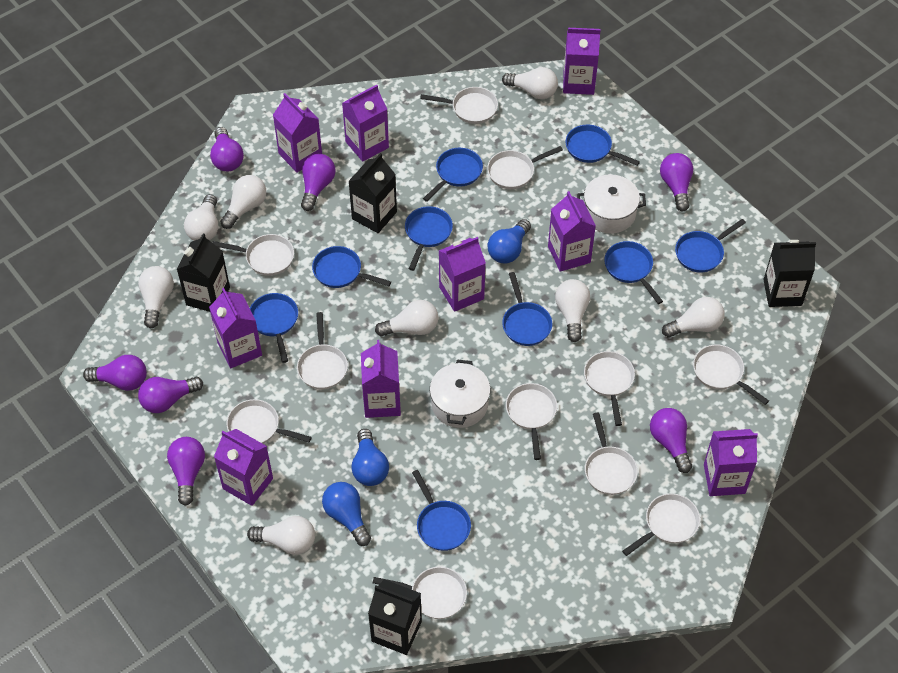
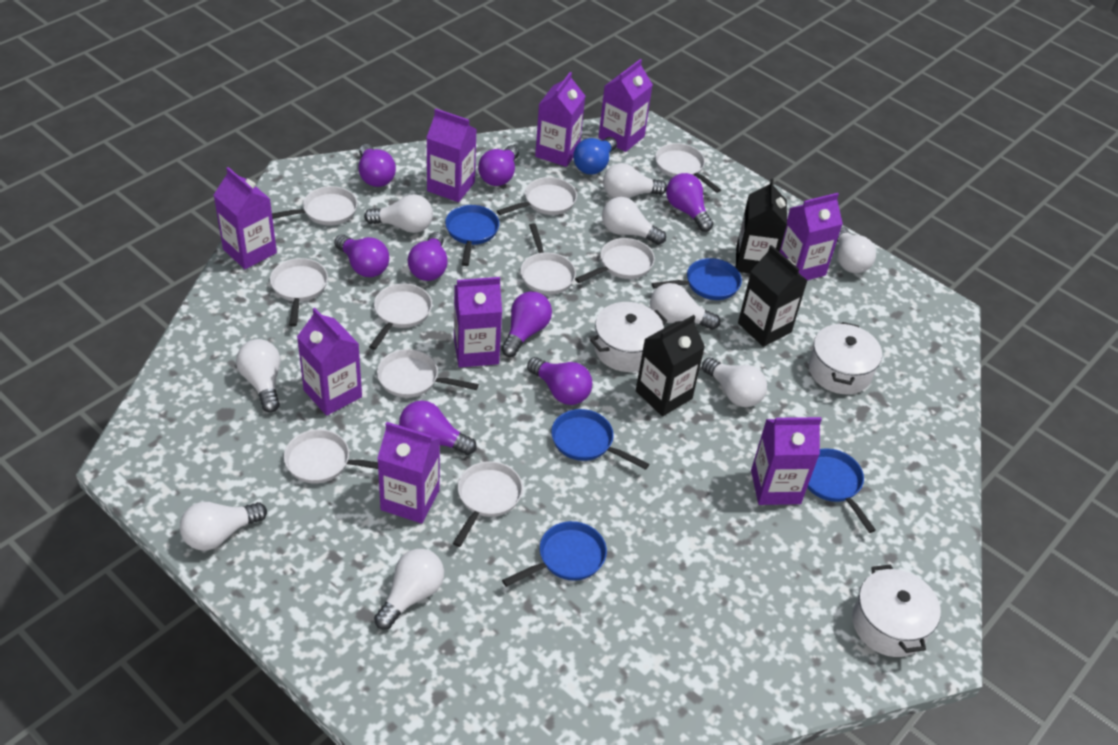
black carton: 4 -> 3
blue light bulb: 3 -> 1
blue pan: 9 -> 5
purple light bulb: 7 -> 8
white light bulb: 8 -> 9
white pan: 11 -> 10
white pot: 2 -> 3

